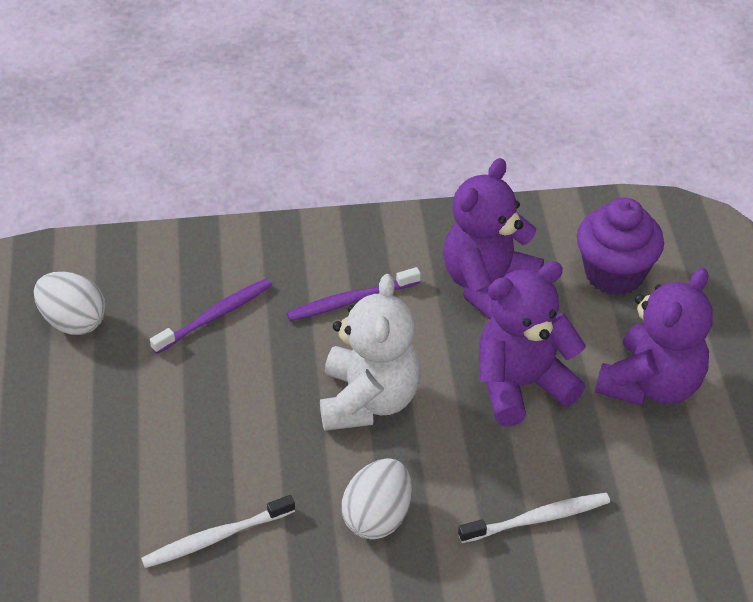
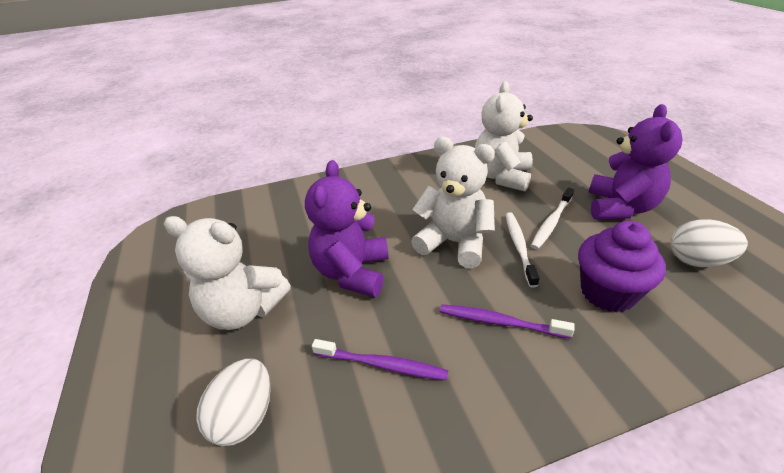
purple teddy bear: 3 -> 2
white teddy bear: 1 -> 3

